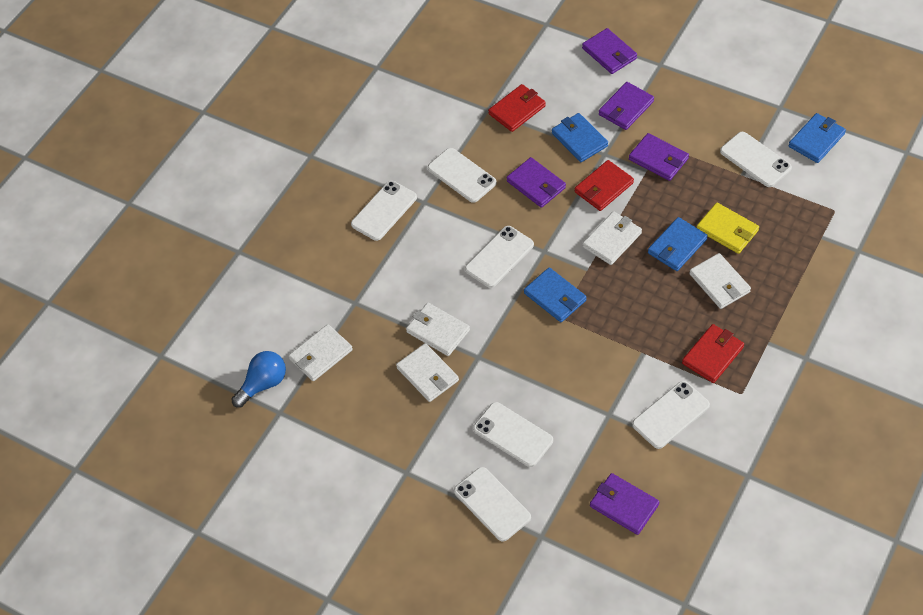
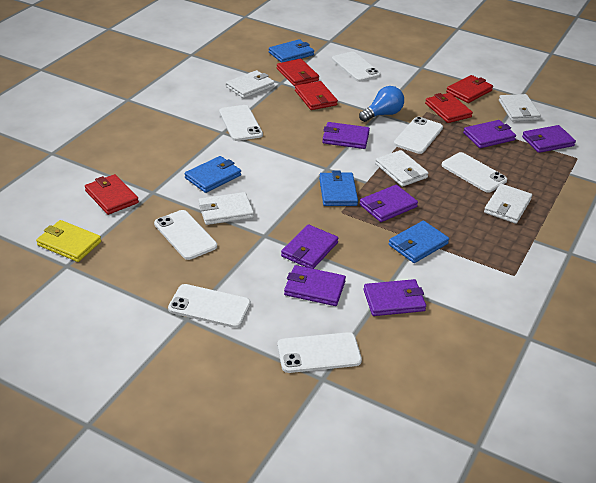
purple wallet: 5 -> 7
red wallet: 3 -> 5

